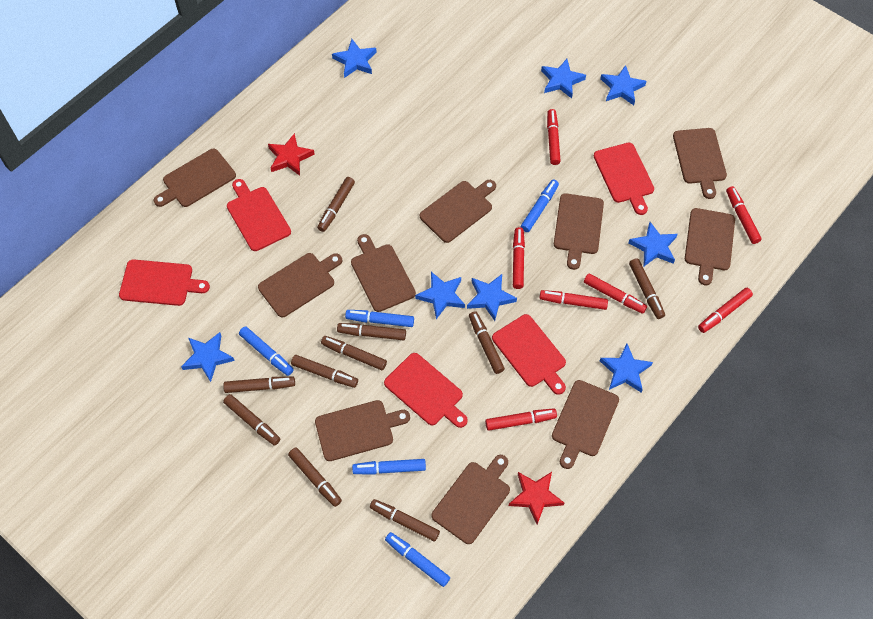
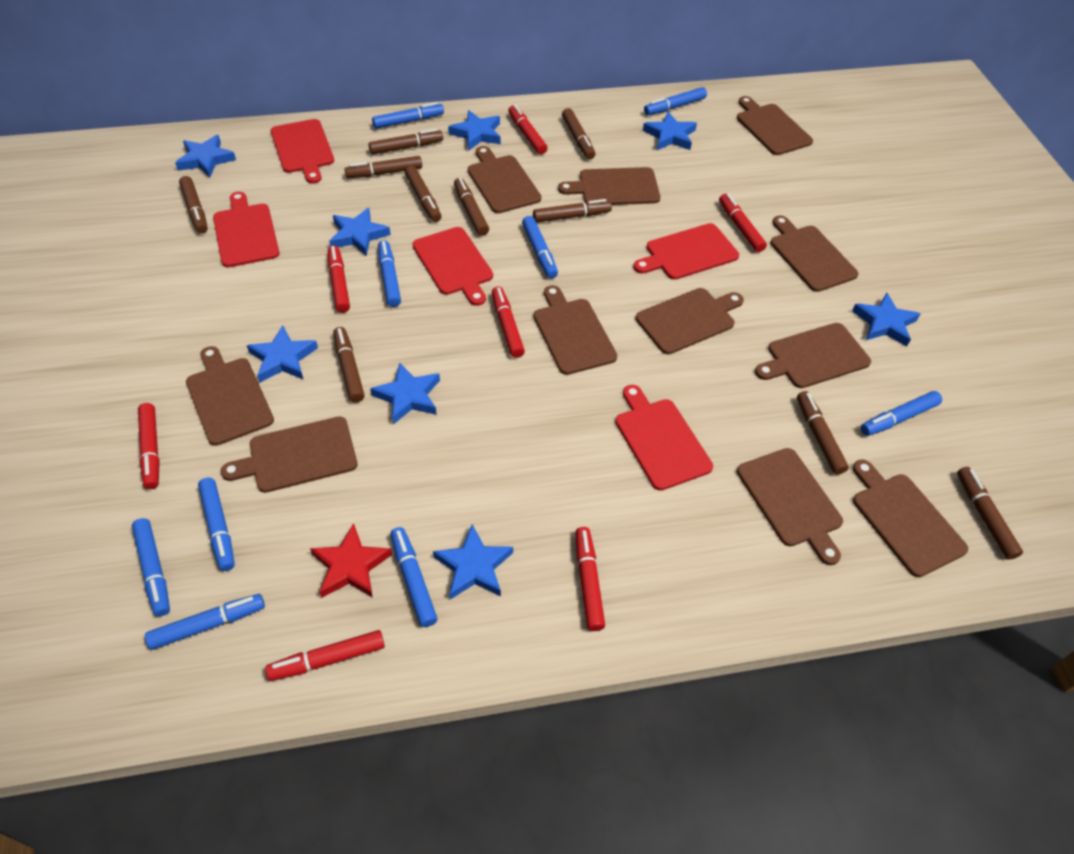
blue marker: 5 -> 9
brown cutting board: 10 -> 11
red star: 2 -> 1

